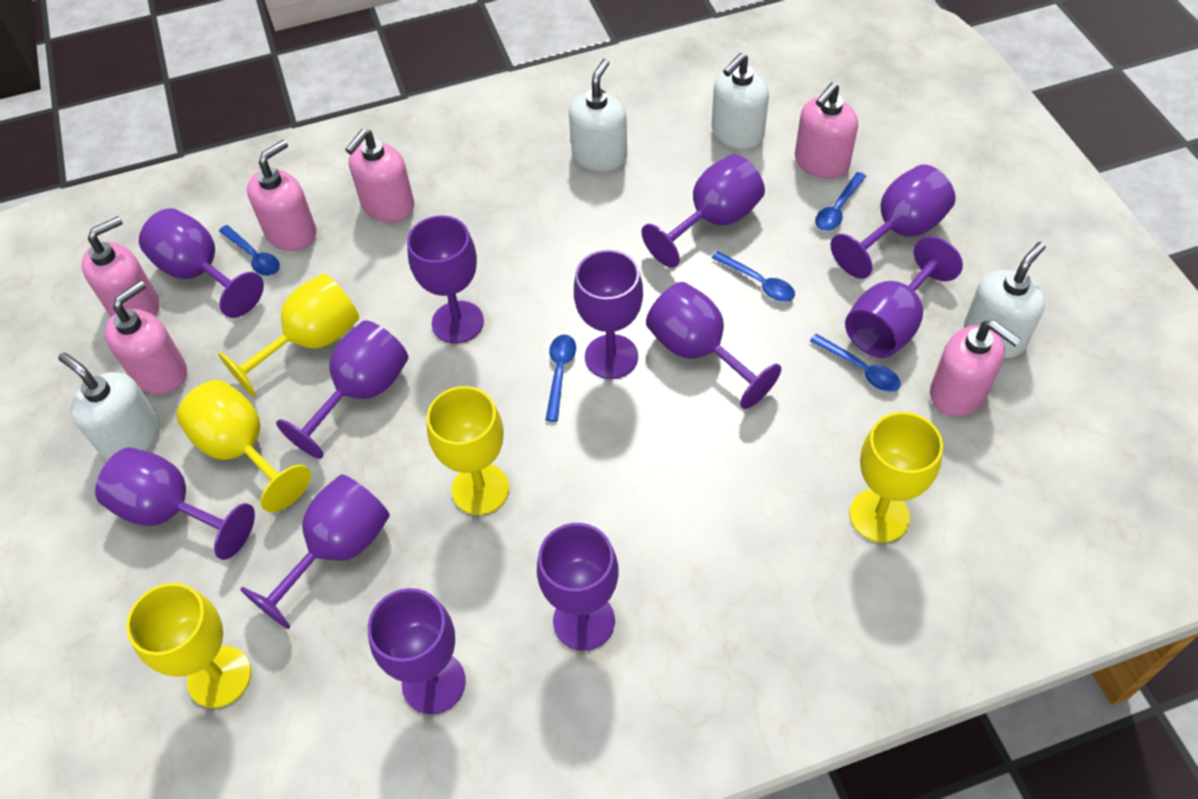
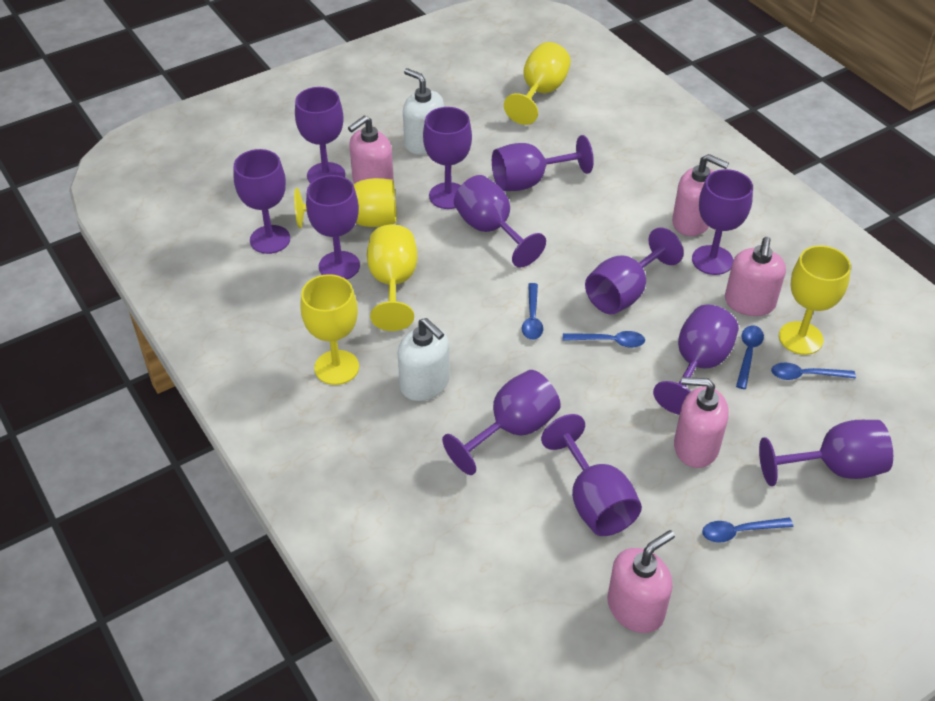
pink soap dispenser: 6 -> 5
white soap dispenser: 4 -> 2

